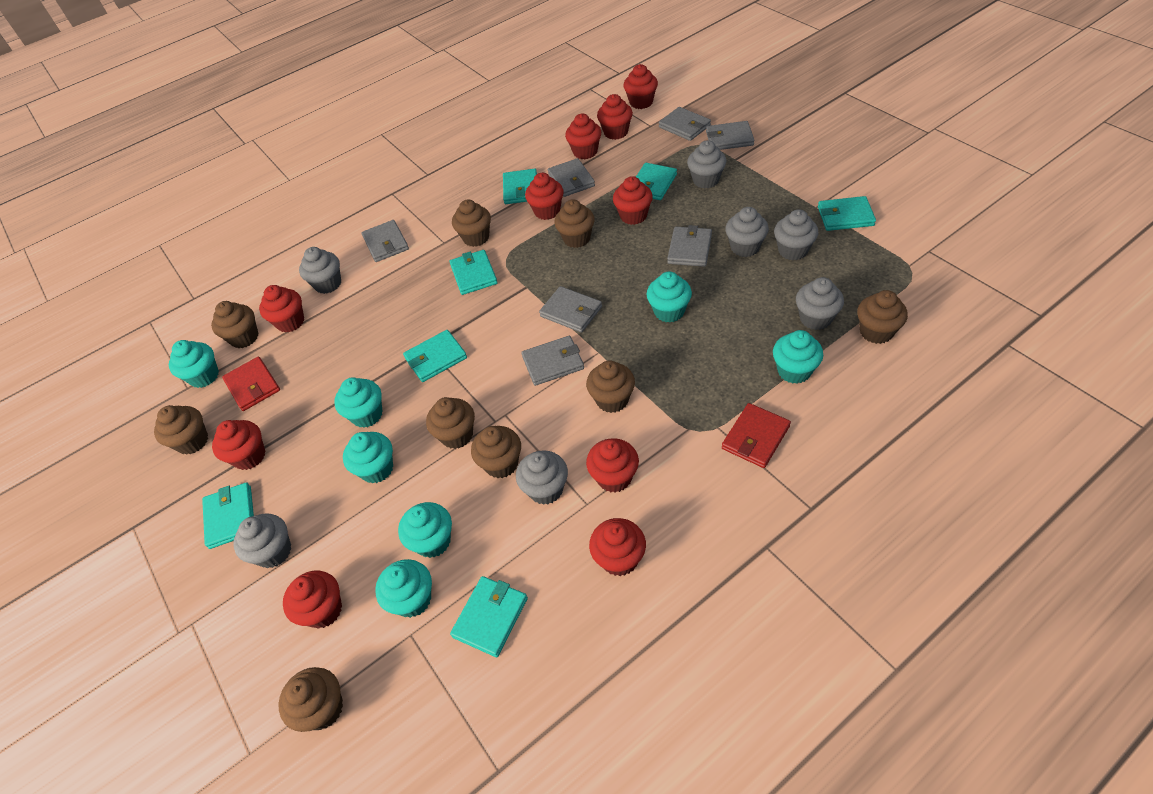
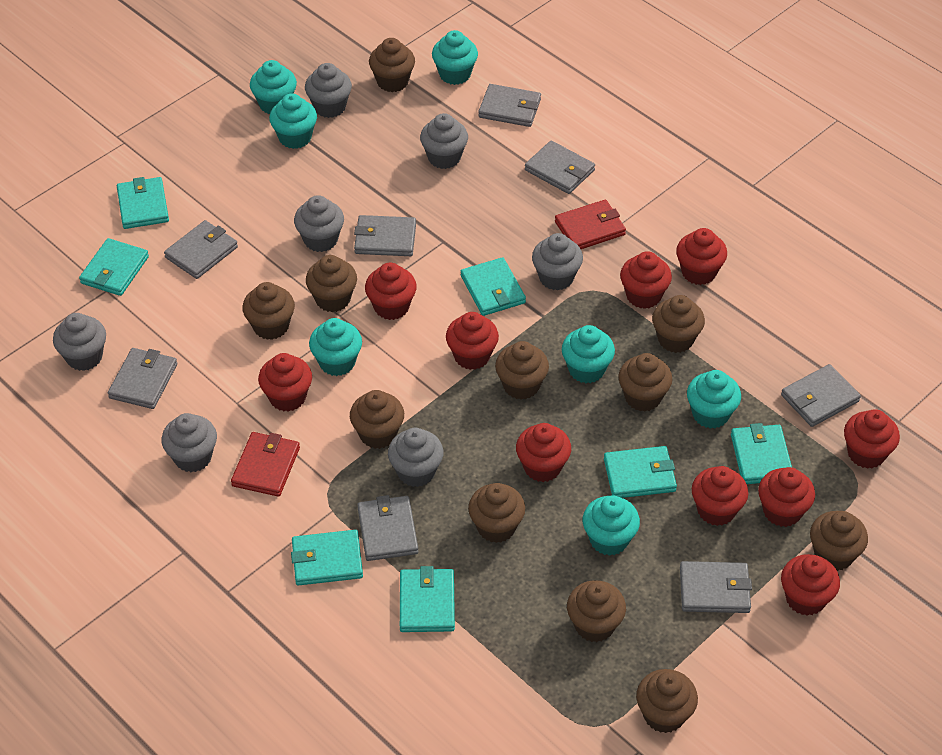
brown cupcake: 9 -> 11
grey wallet: 7 -> 8

